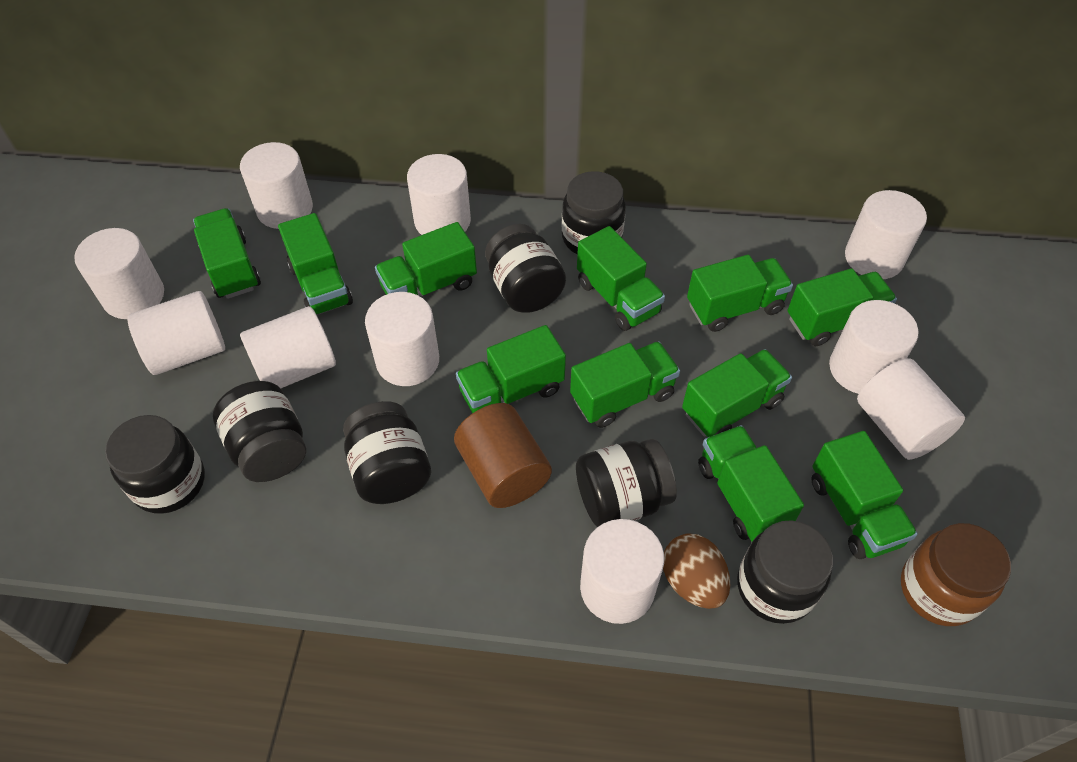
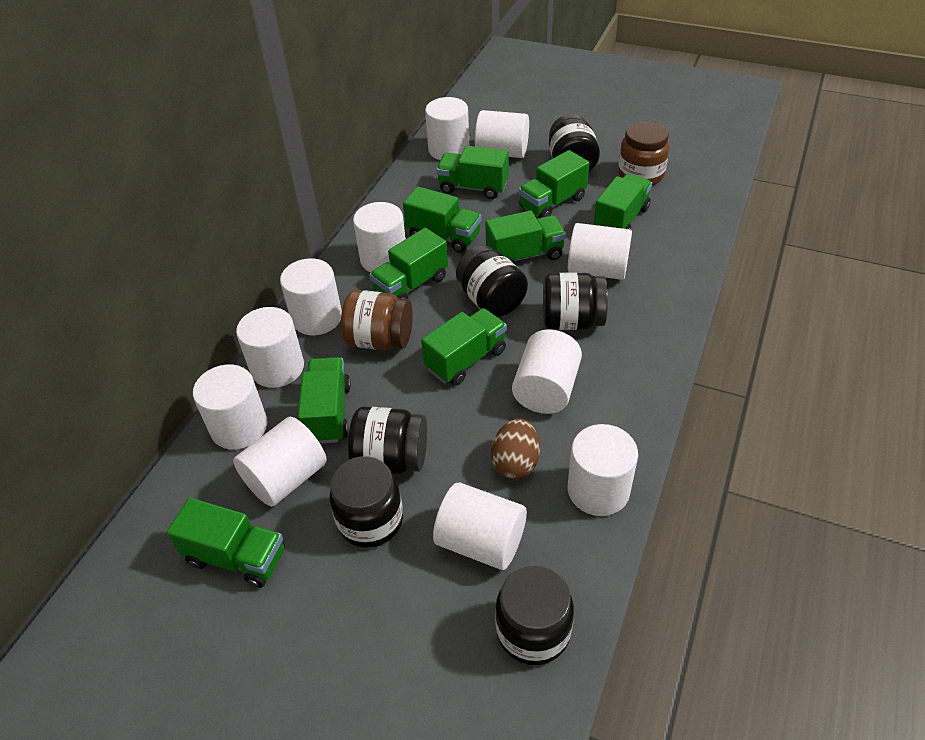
black jar: 7 -> 6
brown cylinder: 1 -> 0
brown jar: 1 -> 2
green truck: 11 -> 9
white cylinder: 10 -> 11

